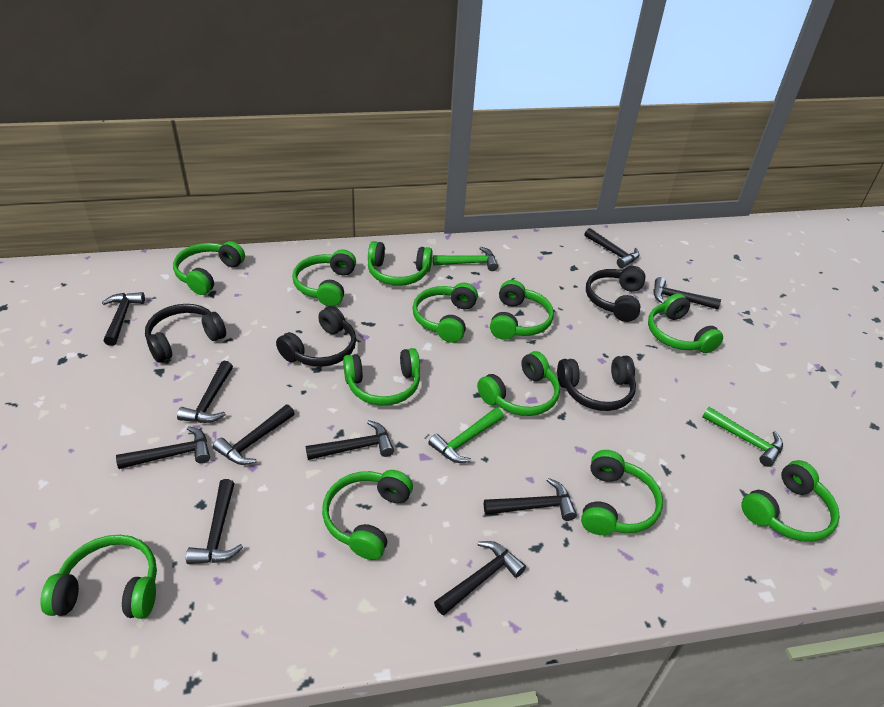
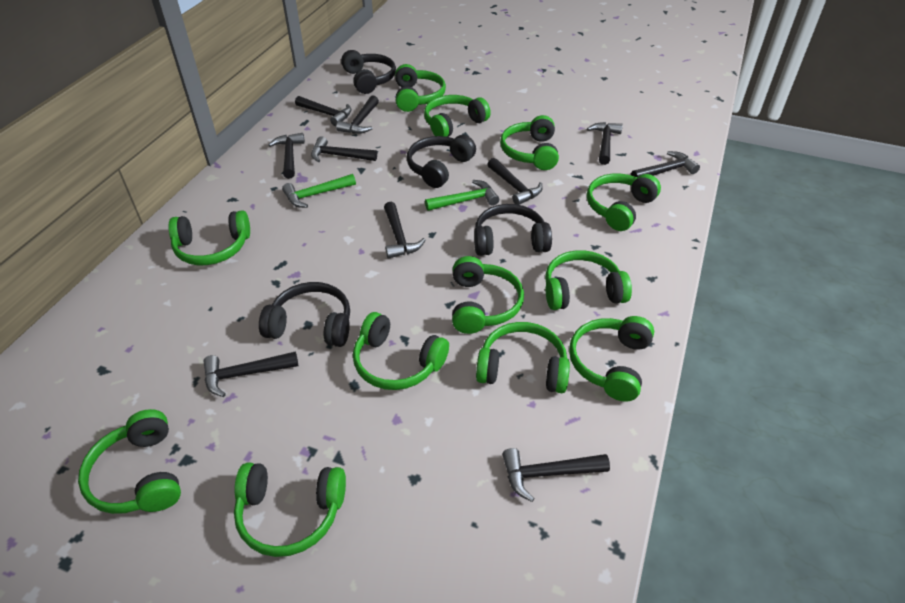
green hammer: 3 -> 2

